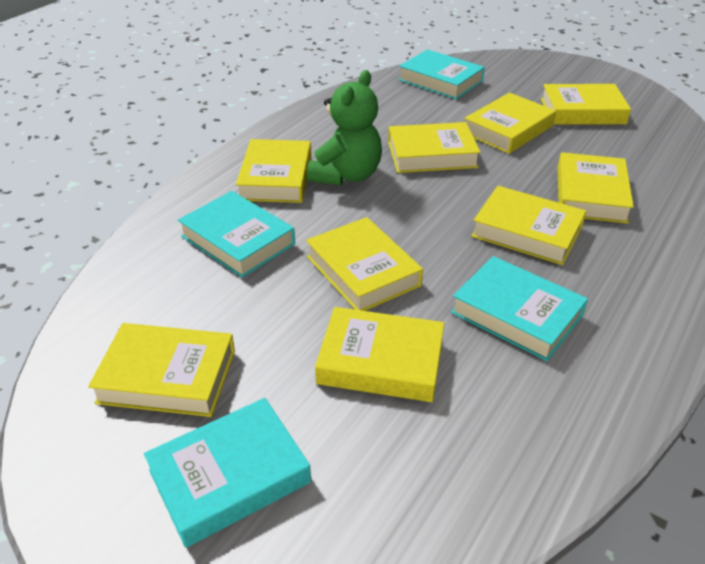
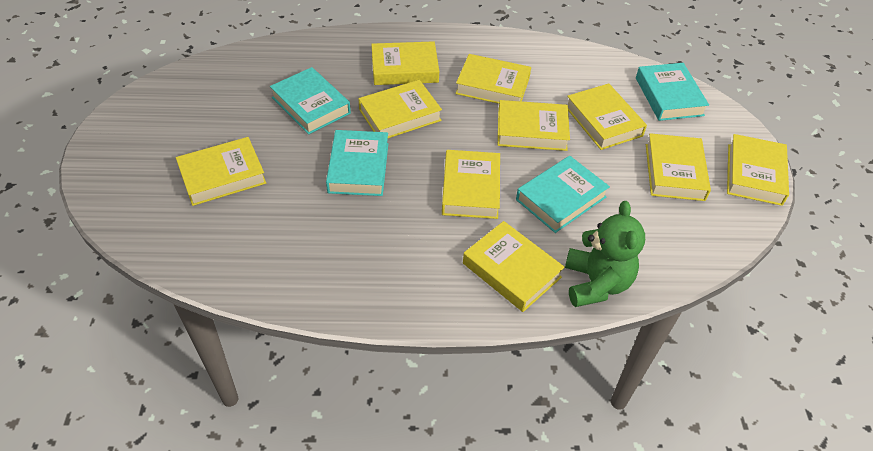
yellow book: 9 -> 10

